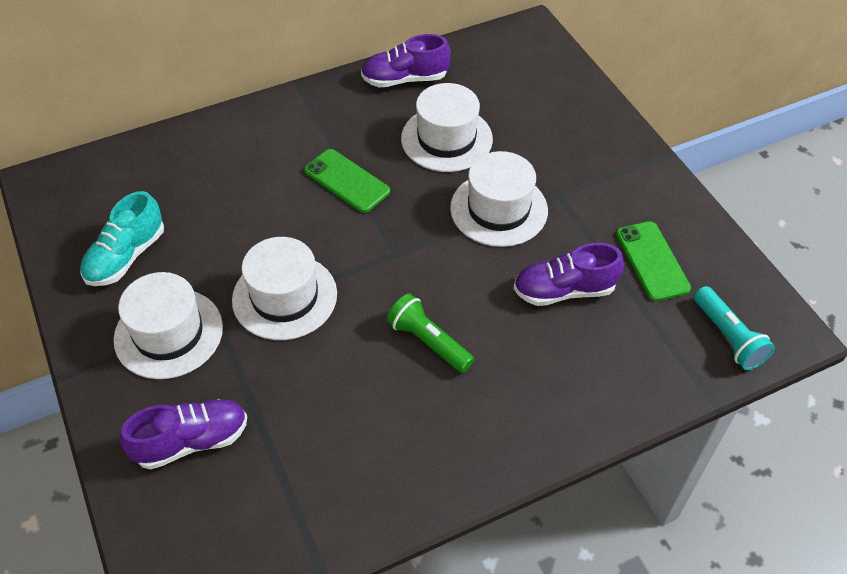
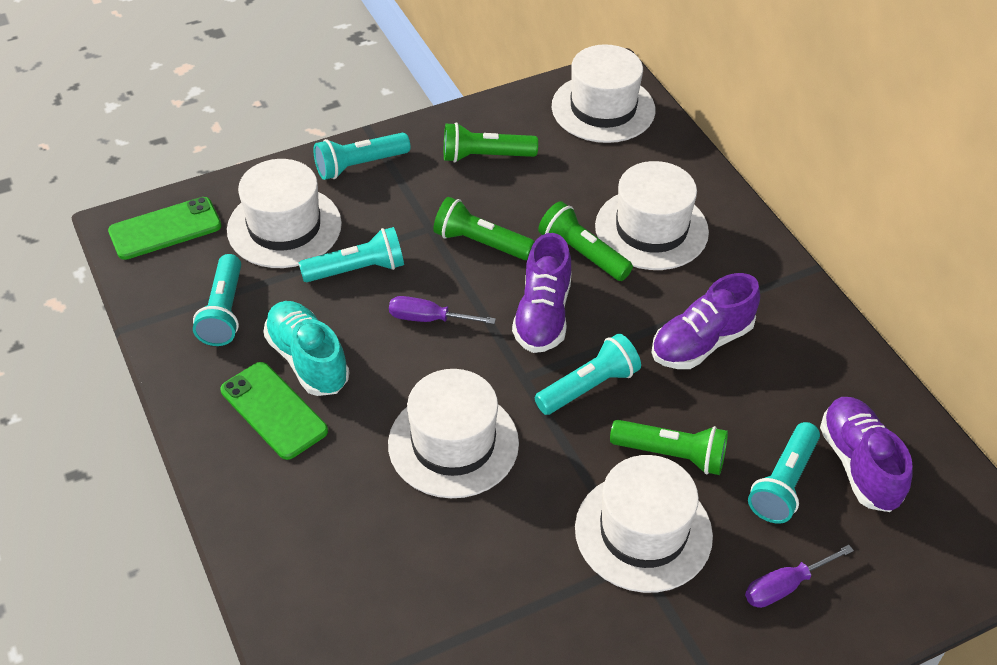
green flashlight: 1 -> 4
purple screwdriver: 0 -> 2
turquoise flashlight: 1 -> 5
white hat: 4 -> 5

